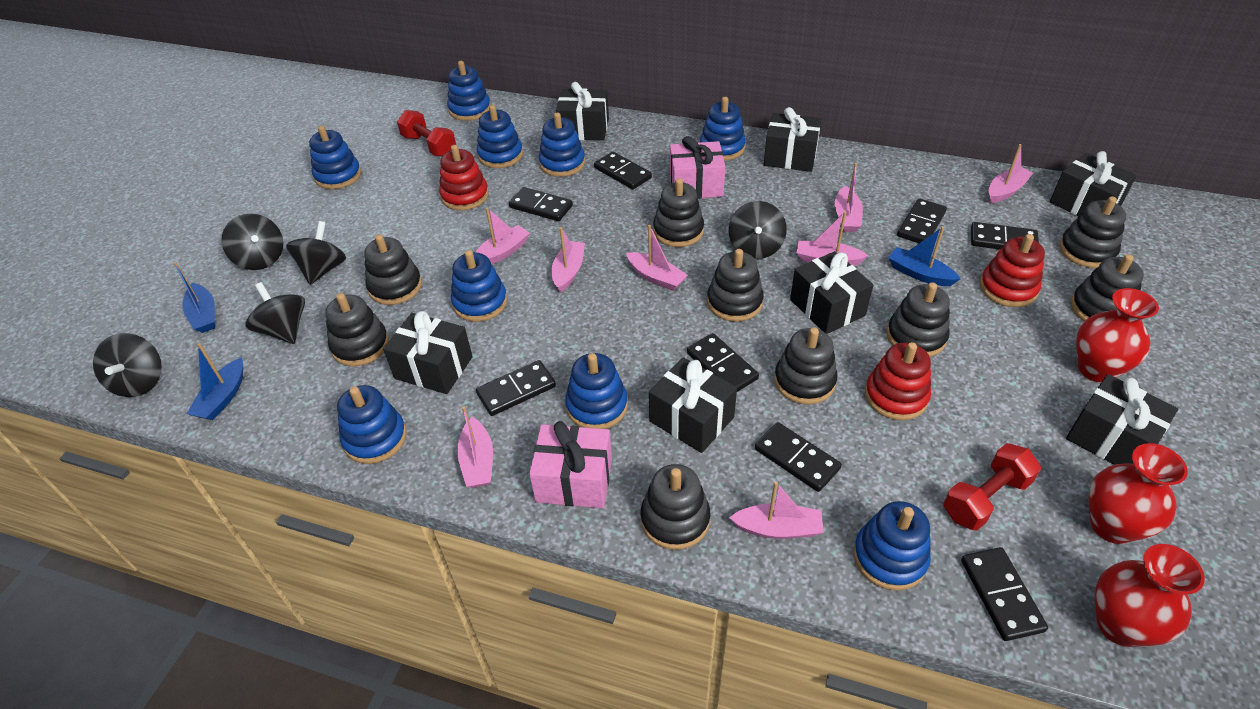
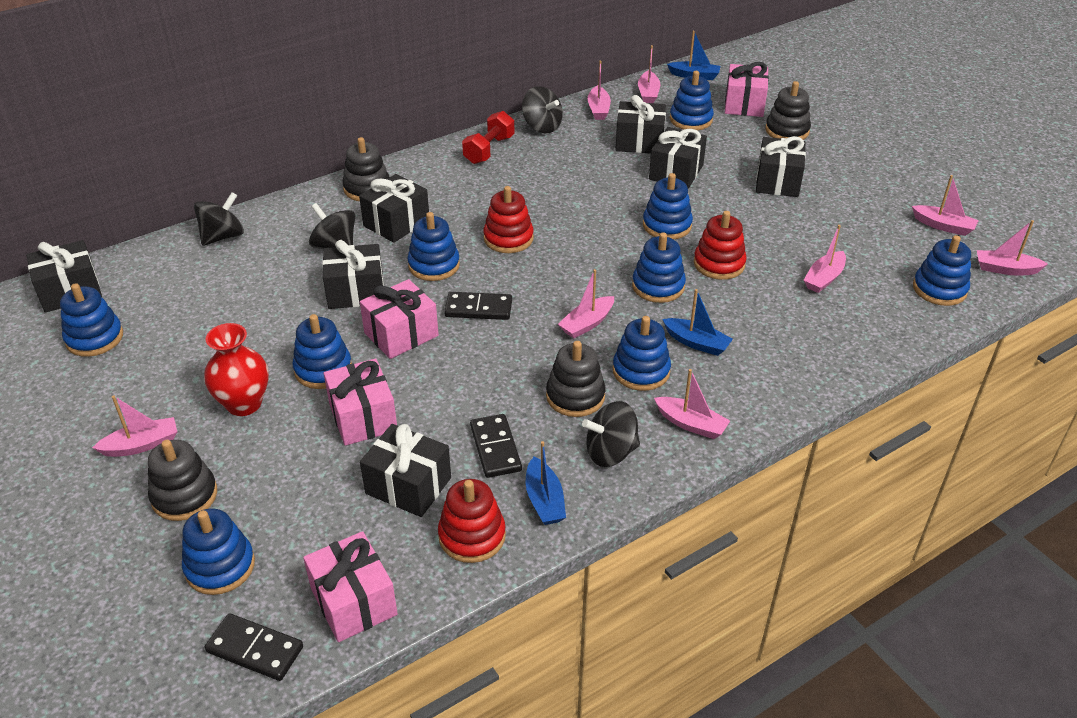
black domino: 8 -> 3
black spinning top: 5 -> 4
black stacking toy: 9 -> 4
pink gift: 2 -> 4
red dumbbell: 2 -> 1
red vase: 3 -> 1

